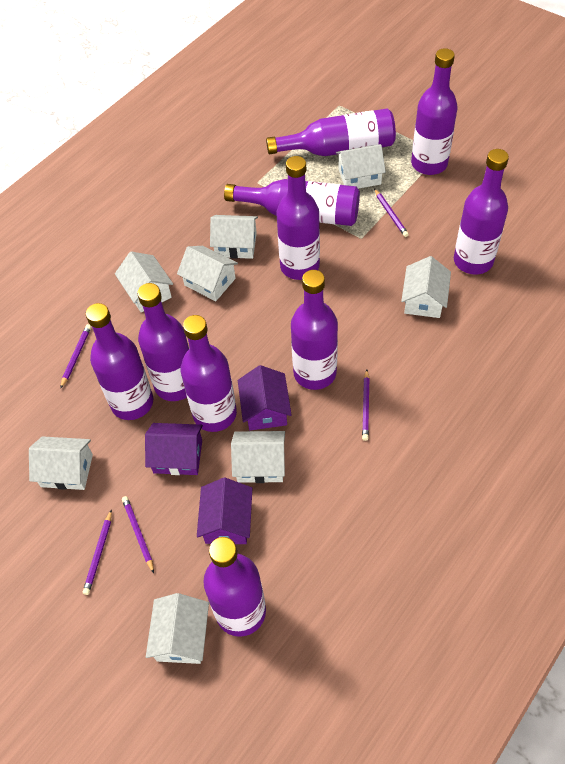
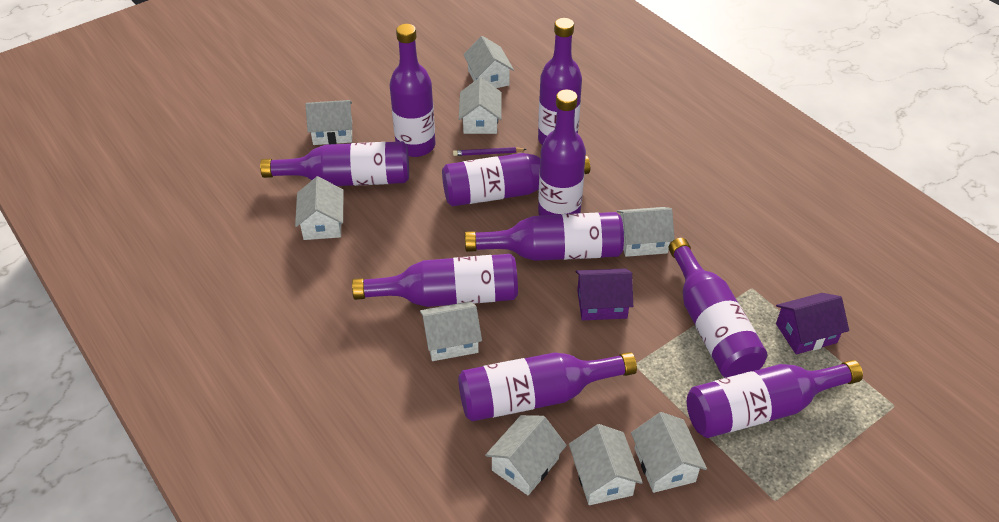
purple house: 3 -> 2
purple pencil: 5 -> 1
white house: 8 -> 9

